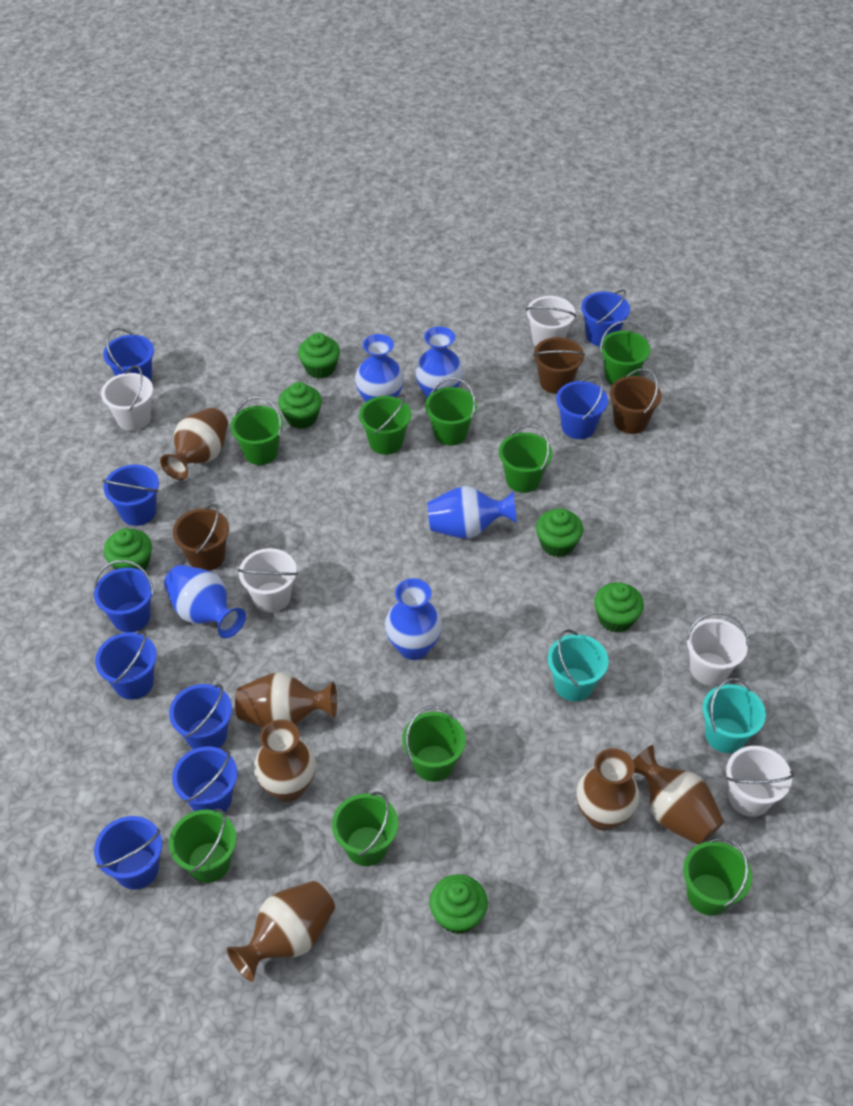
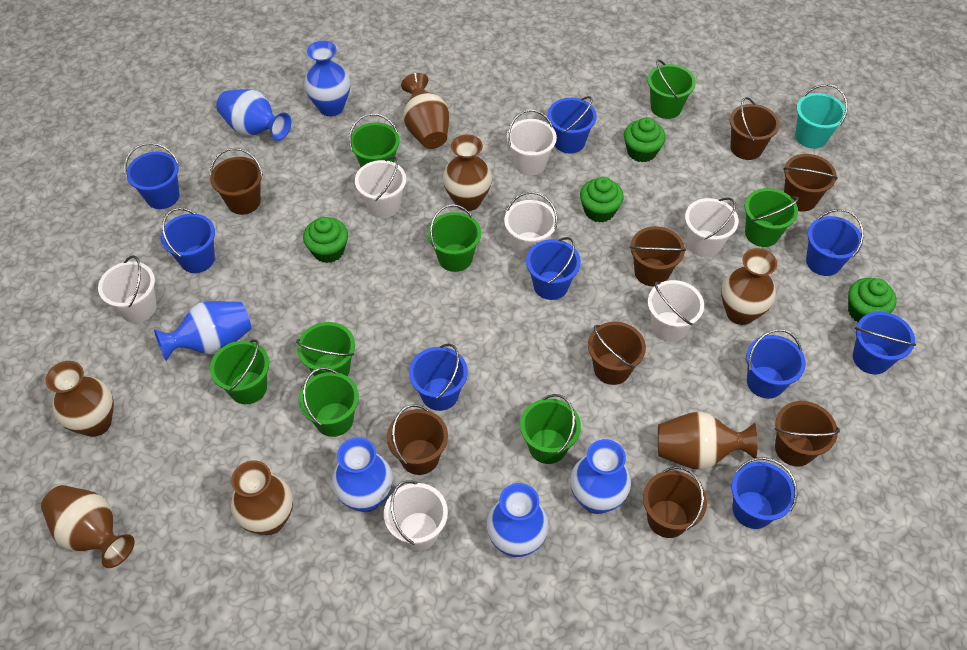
blue vase: 5 -> 6
brown bucket: 3 -> 8
brown vase: 6 -> 7
green bucket: 9 -> 8
green cupcake: 6 -> 4
turquoise bucket: 2 -> 1
white bucket: 5 -> 7

